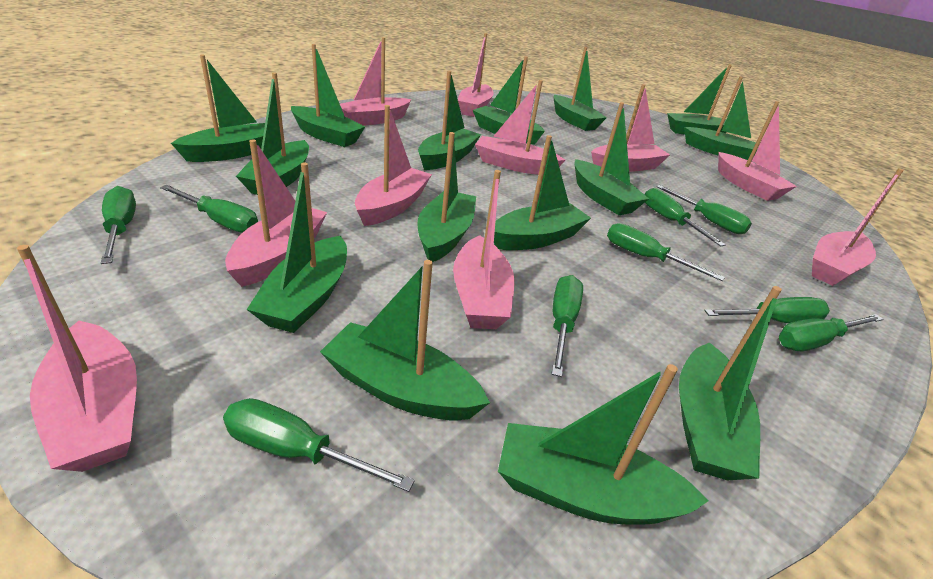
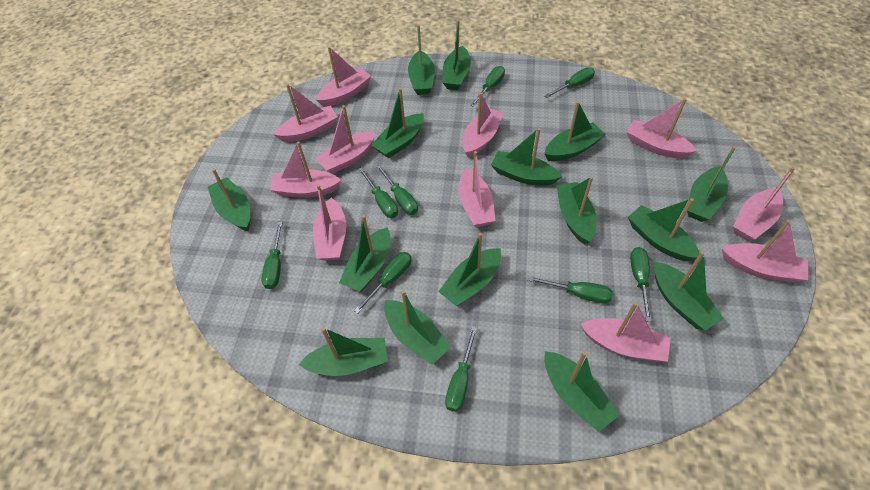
pink boat: 10 -> 11

